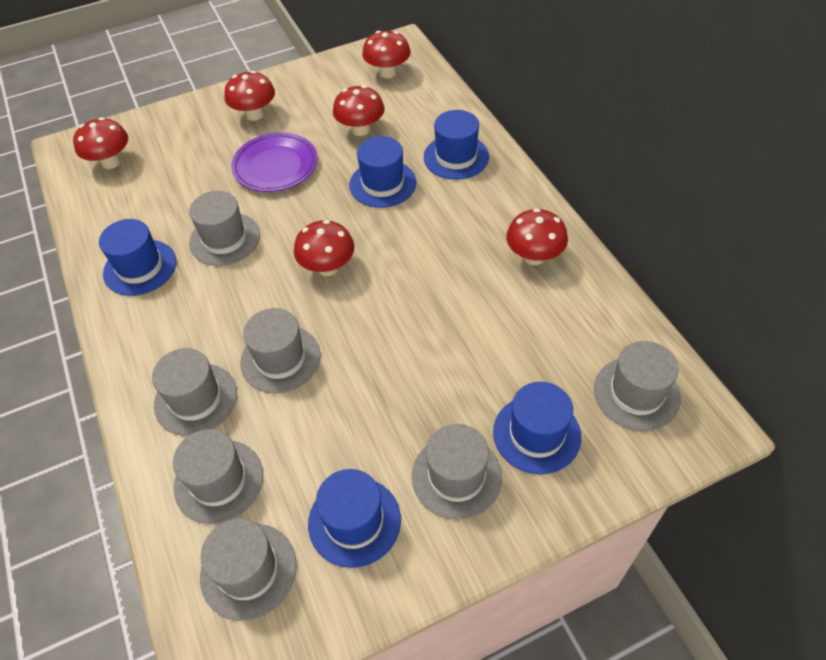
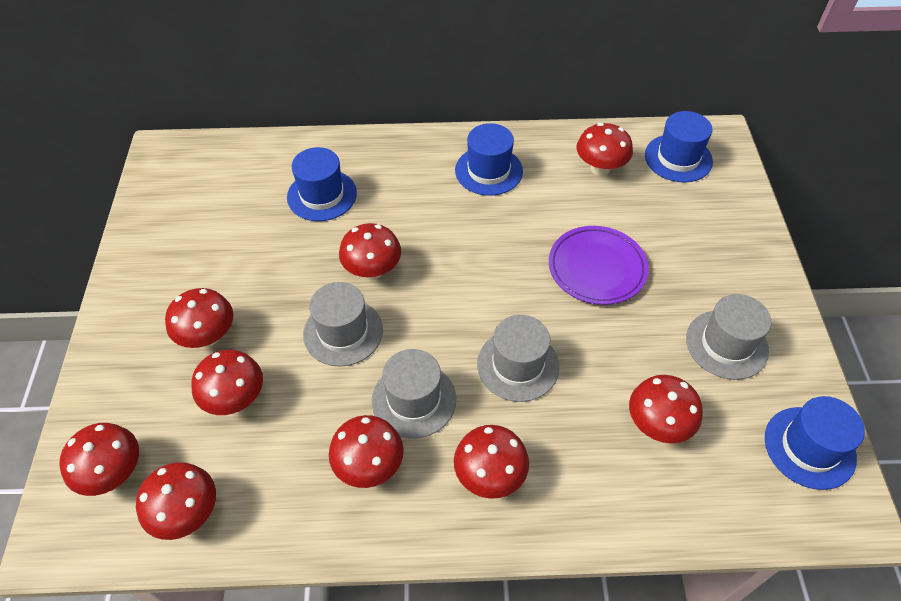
blue hat: 5 -> 4
grey hat: 7 -> 4
red mushroom: 6 -> 9

